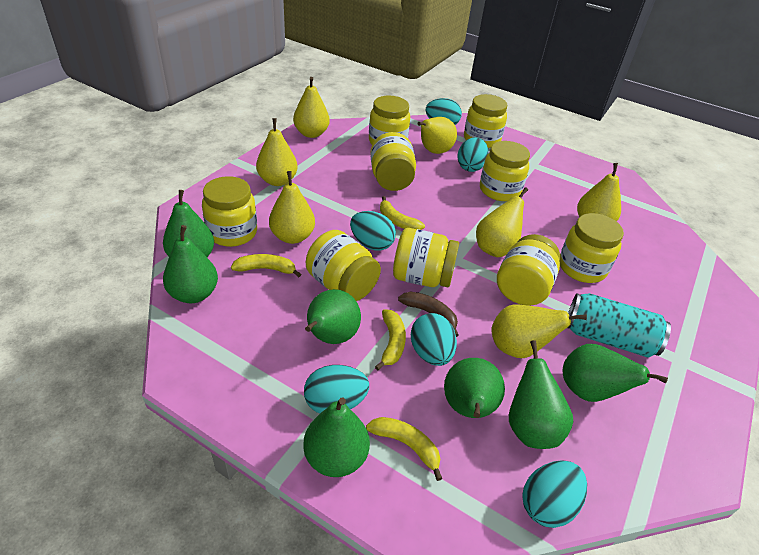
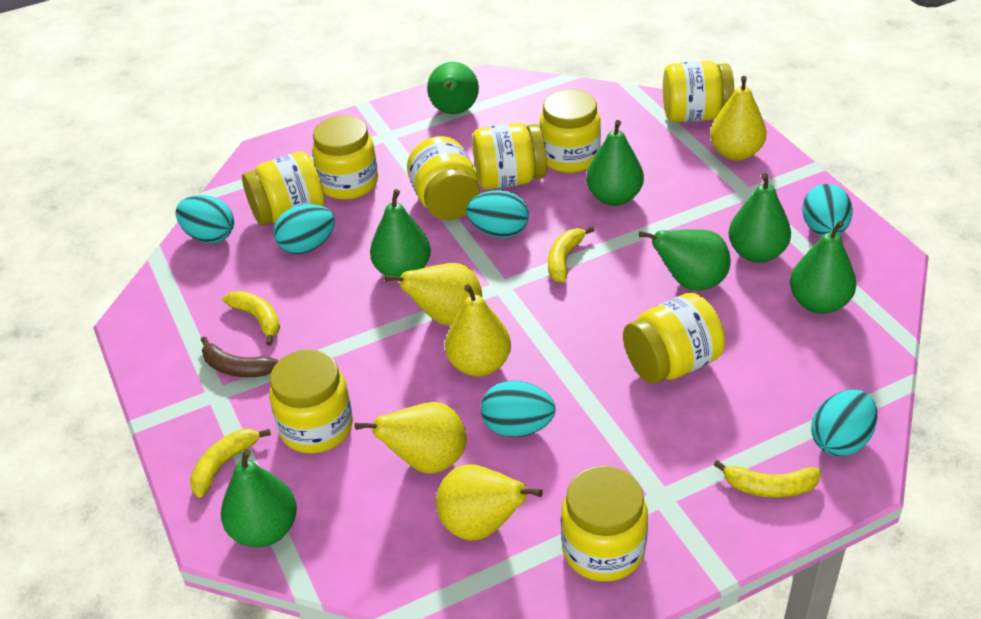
turquoise can: 1 -> 0
yellow pear: 7 -> 5

